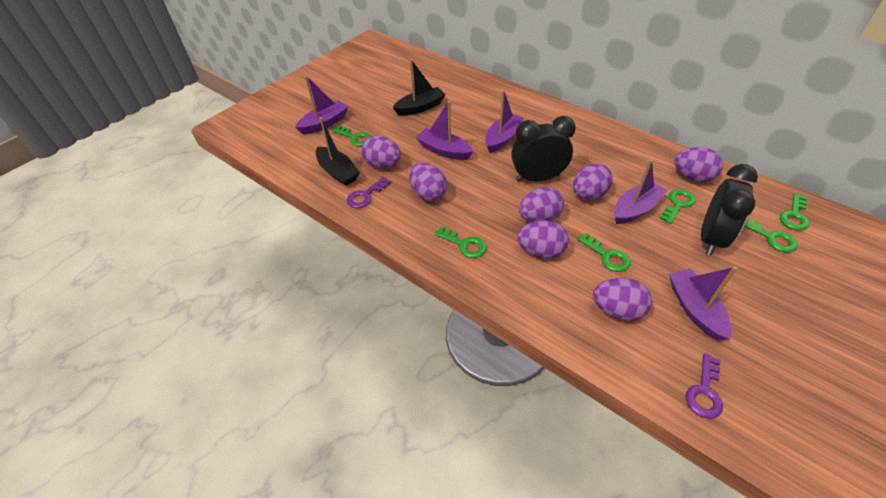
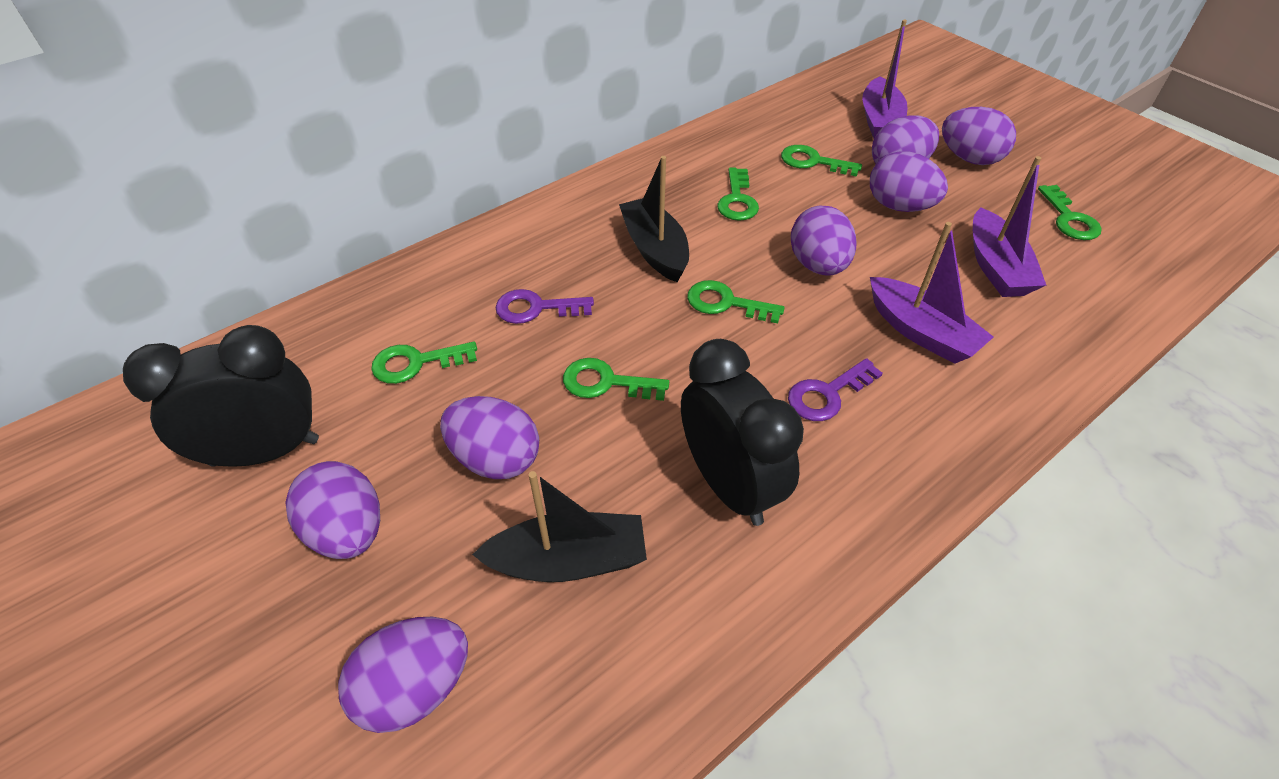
purple boat: 5 -> 3

